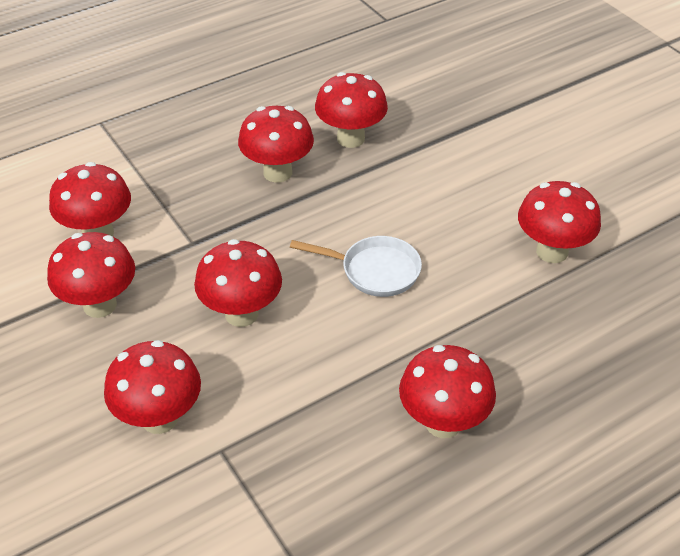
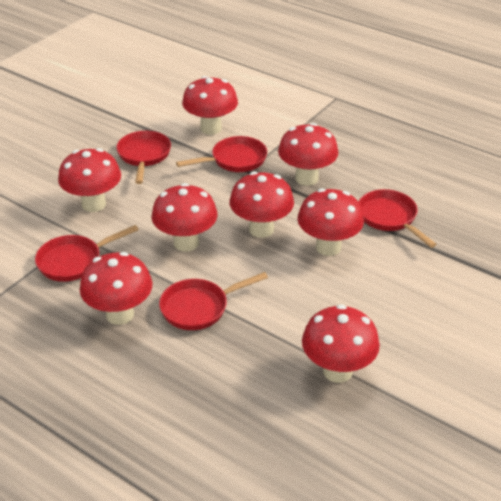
red pan: 0 -> 5
white pan: 1 -> 0

